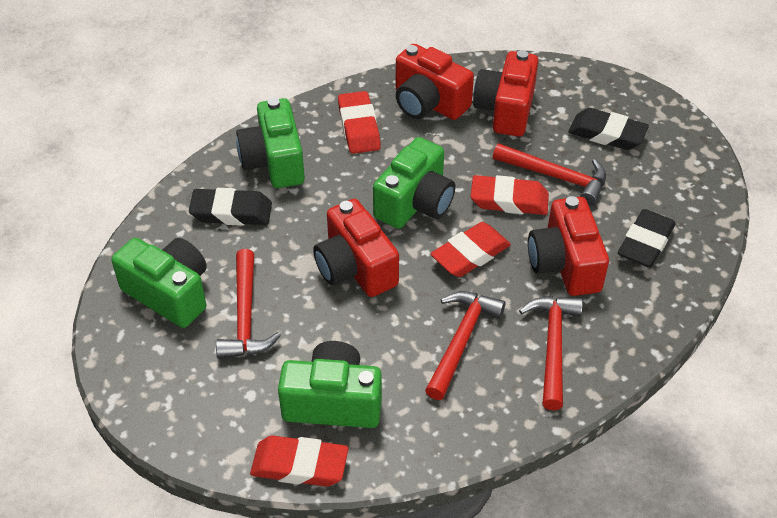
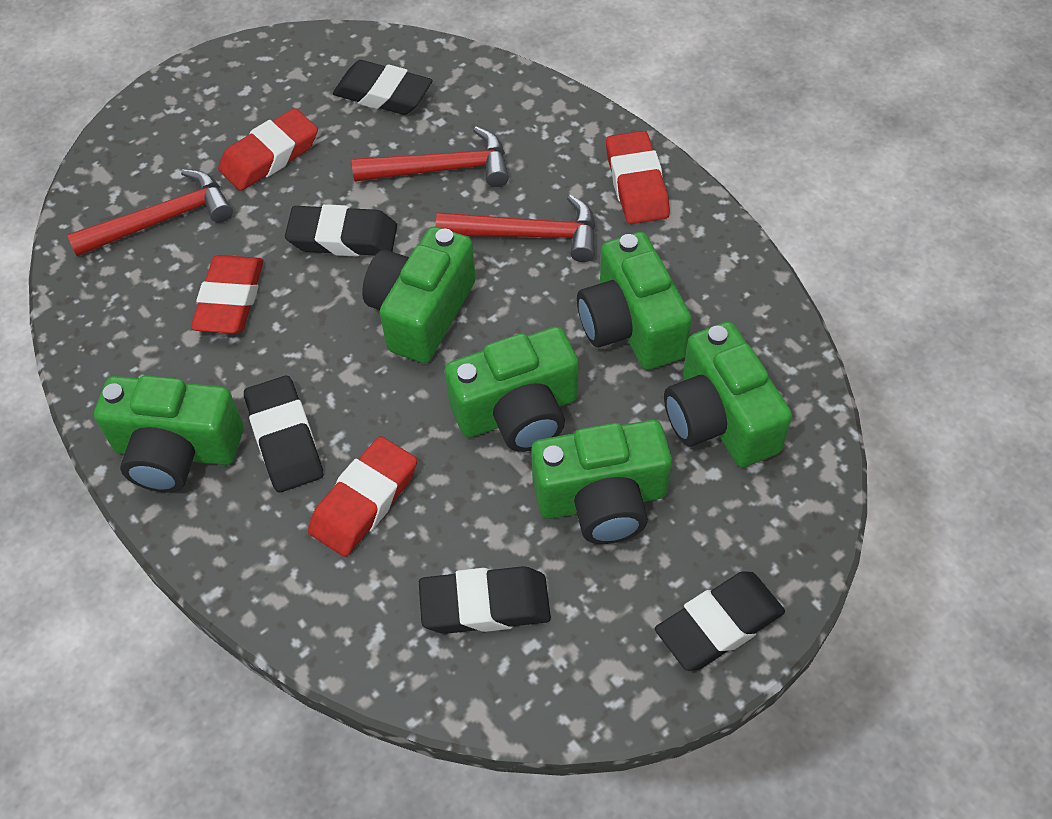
black eraser: 3 -> 5
green camera: 4 -> 6
red camera: 4 -> 0
red hammer: 4 -> 3

